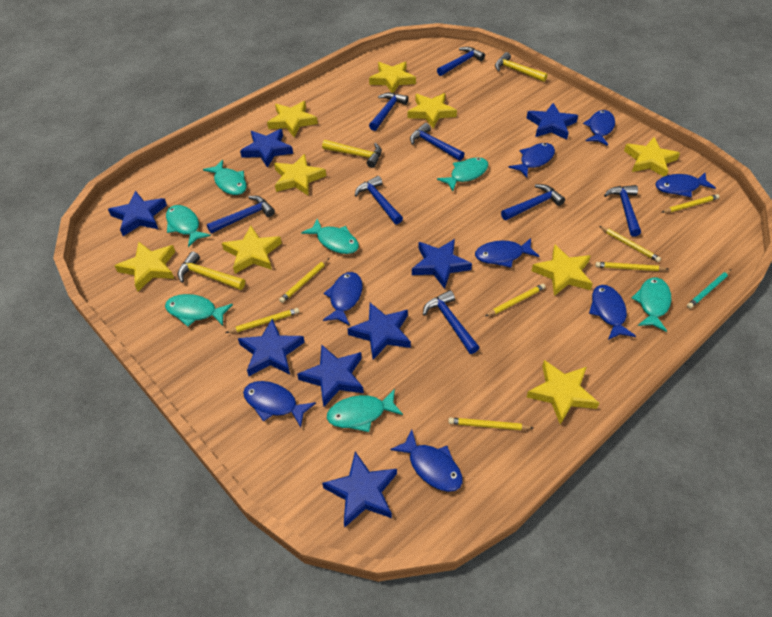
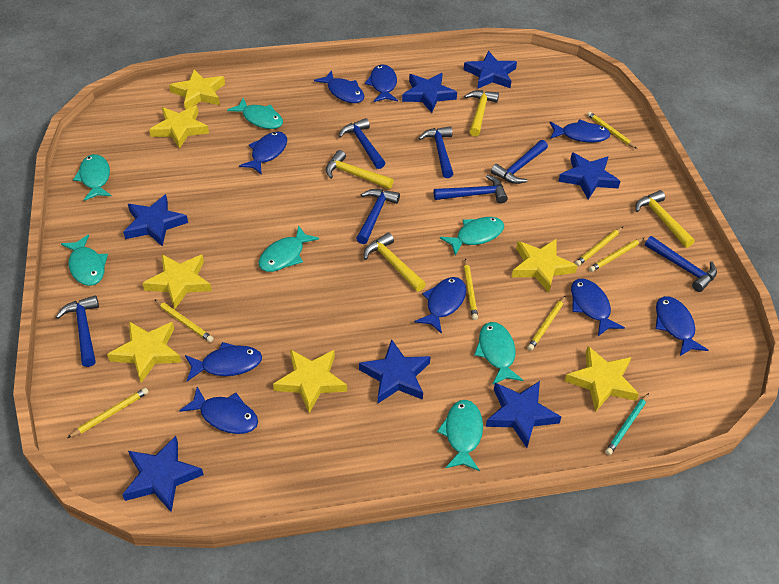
blue fish: 8 -> 9
blue hammer: 8 -> 7
blue star: 8 -> 7
yellow hammer: 3 -> 4
yellow star: 9 -> 7

